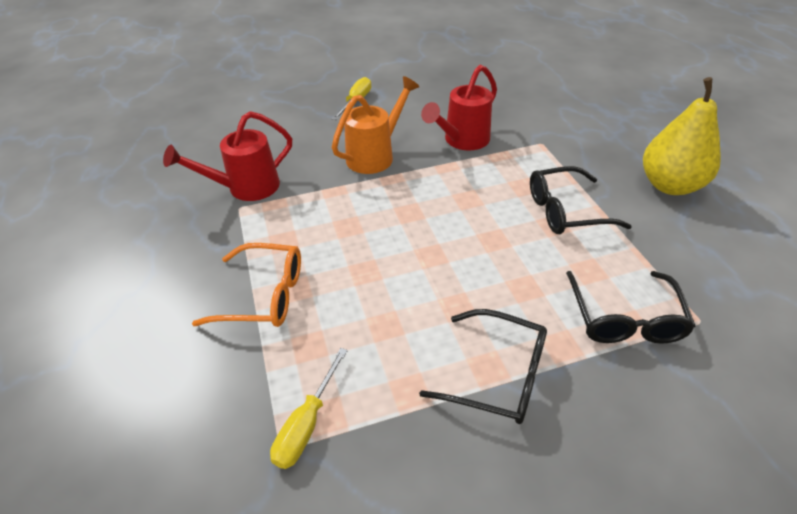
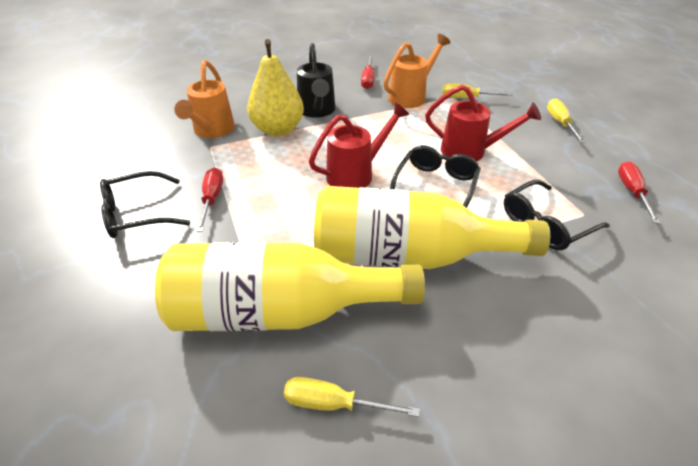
black watering can: 0 -> 1
orange glasses: 1 -> 0
orange watering can: 1 -> 2
red screwdriver: 0 -> 3
yellow bottle: 0 -> 2
yellow screwdriver: 2 -> 3

